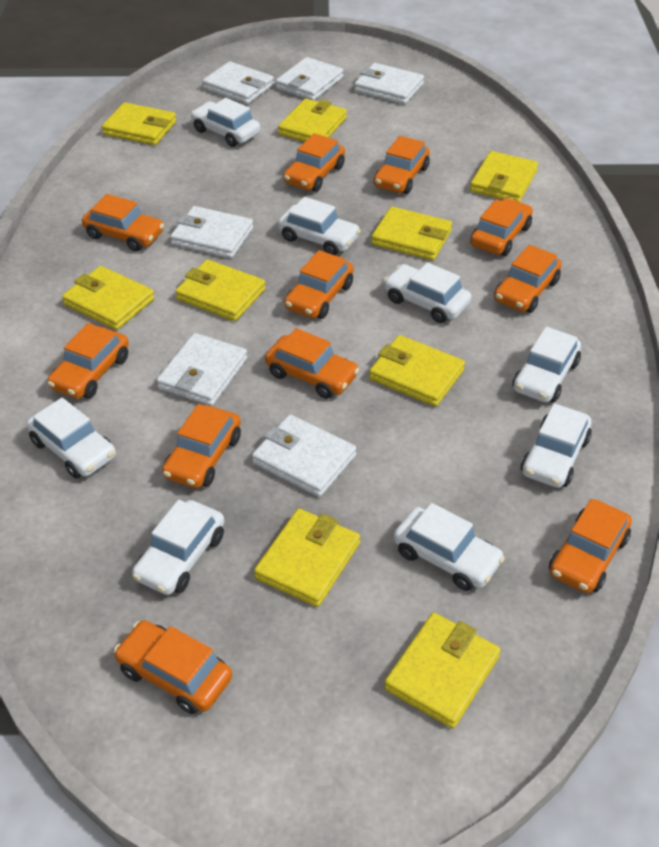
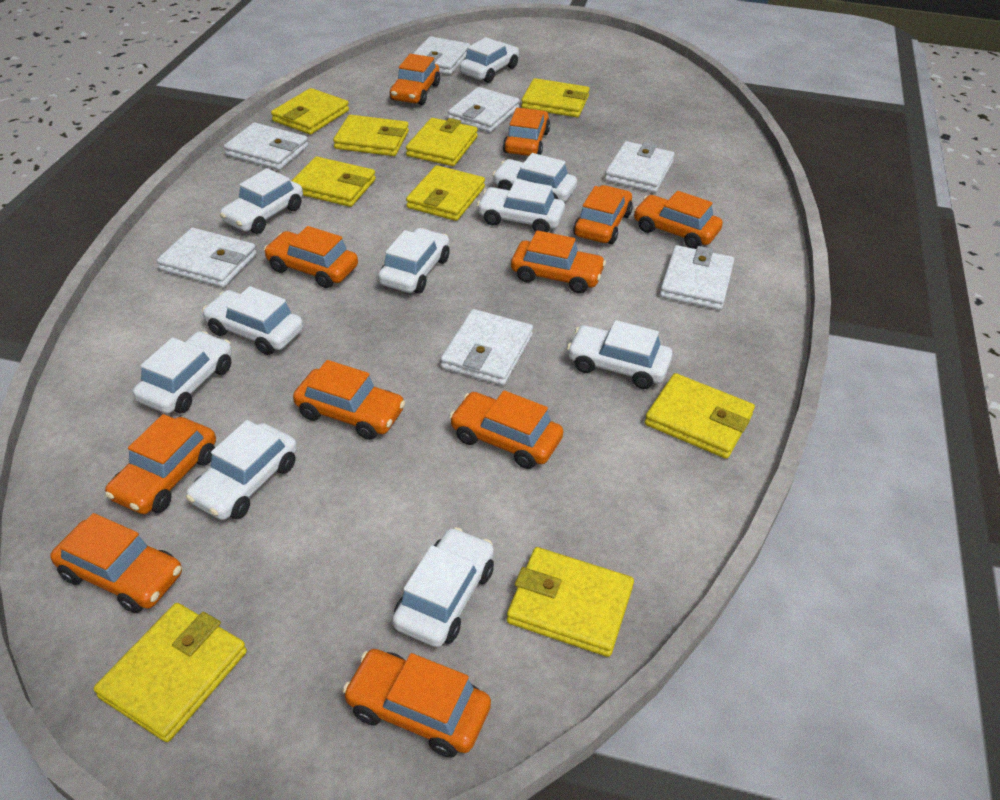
white car: 8 -> 10
white wallet: 6 -> 7

